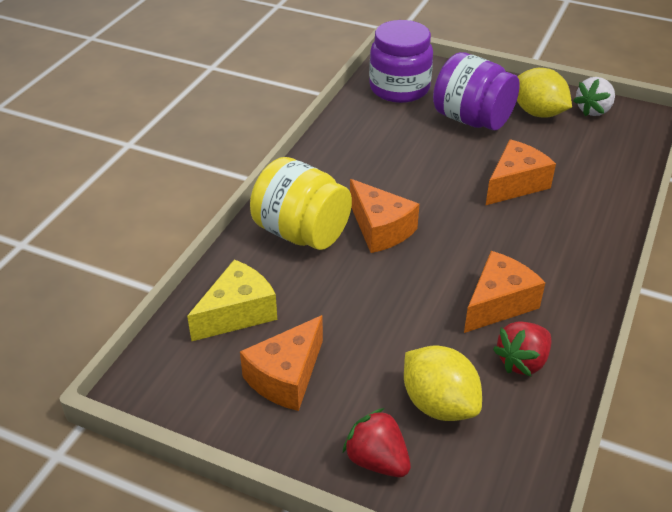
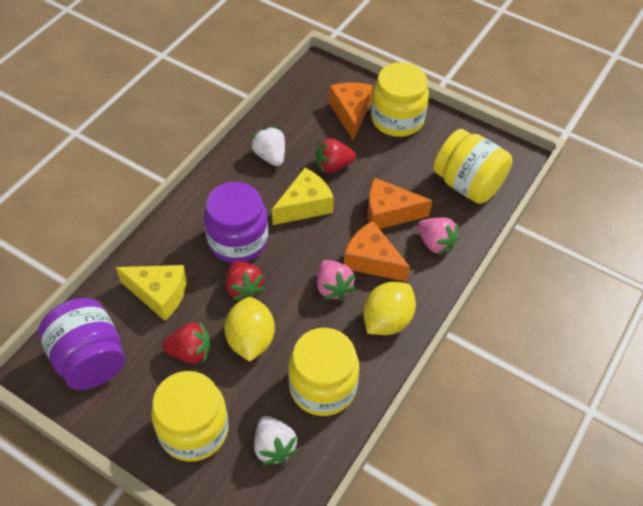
orange cheese: 4 -> 3
pink strawberry: 0 -> 2
red strawberry: 2 -> 3
white strawberry: 1 -> 2
yellow cheese: 1 -> 2
yellow jar: 1 -> 4

